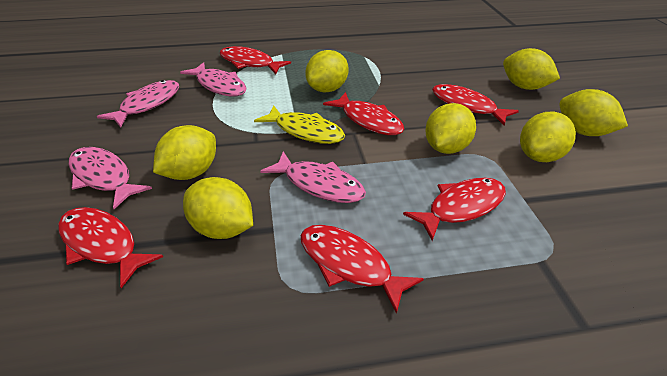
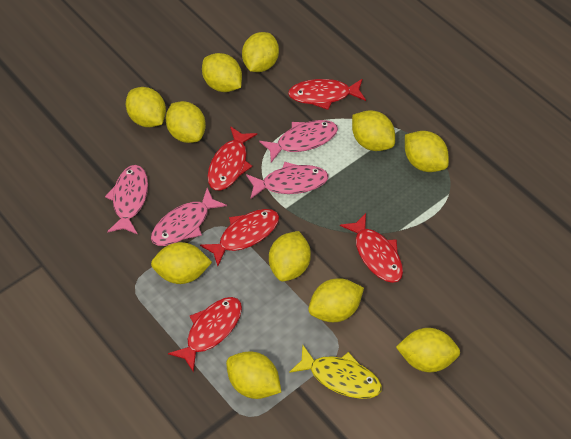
red fish: 6 -> 5
yellow lemon: 7 -> 11

